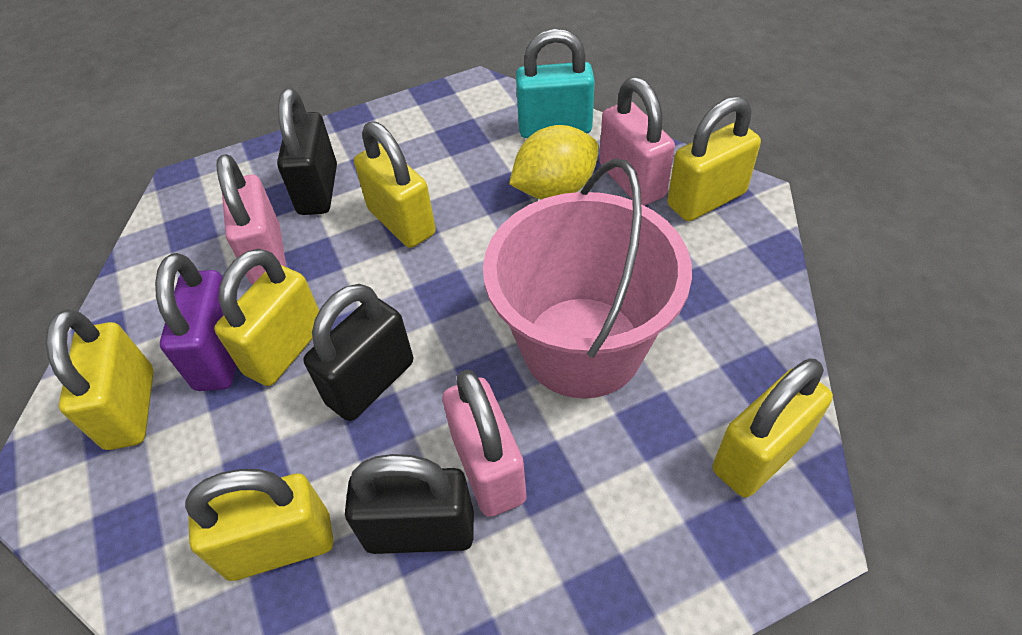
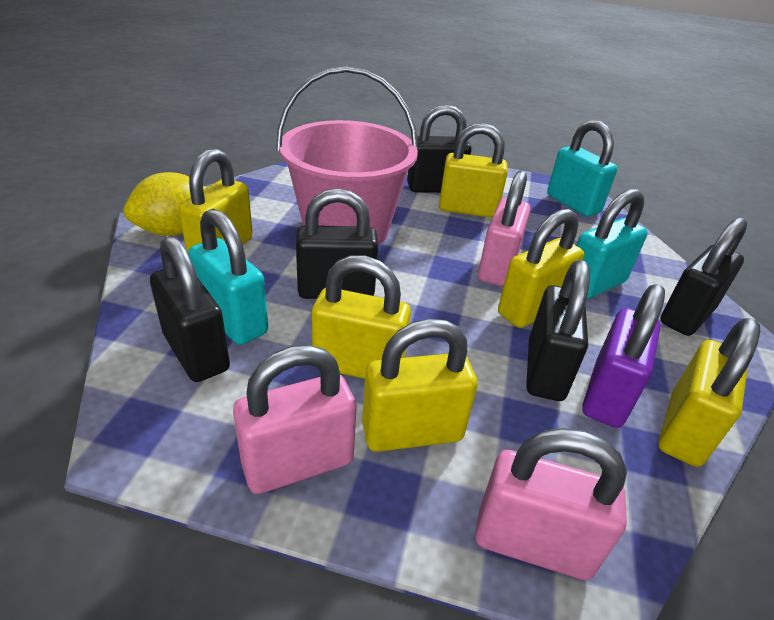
black padlock: 3 -> 5
turquoise padlock: 1 -> 3

